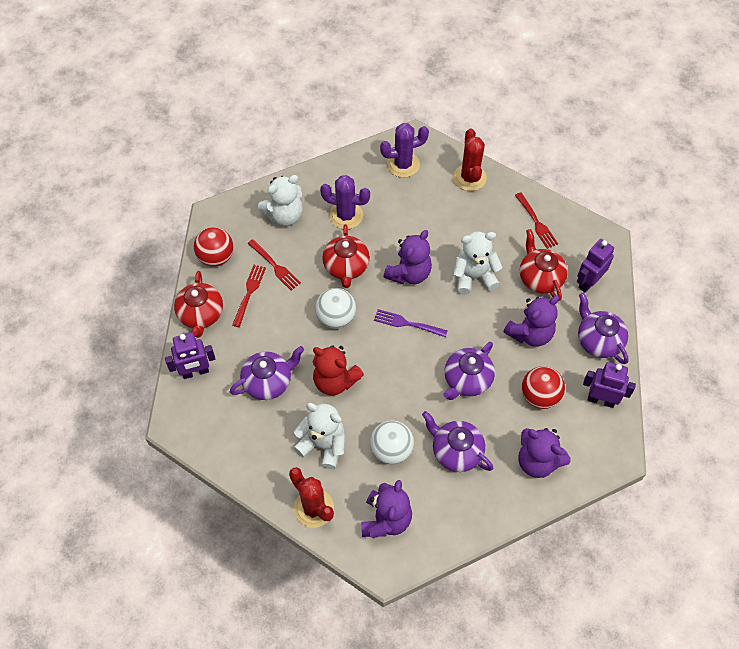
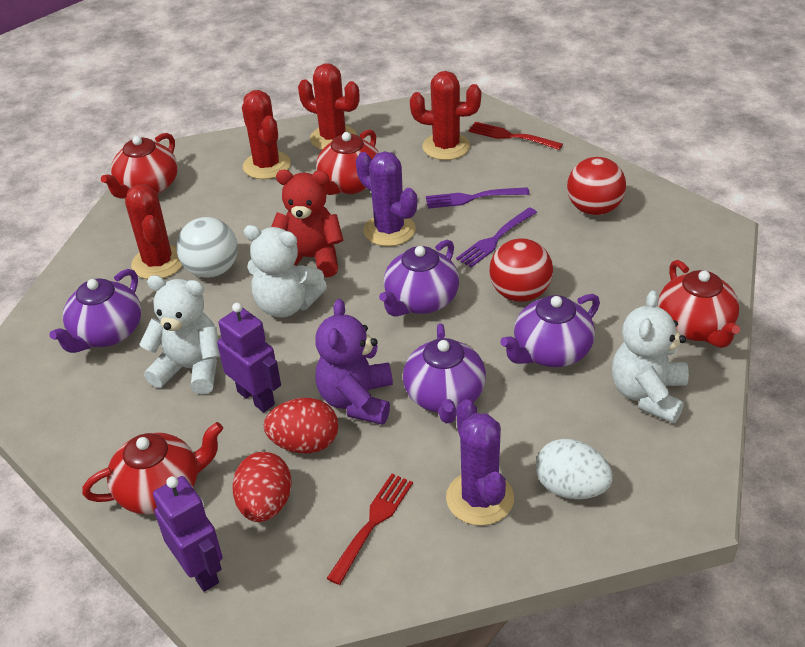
purple fork: 1 -> 2
purple robot: 3 -> 2
purple teddy bear: 4 -> 1
red cactus: 2 -> 4
red egg: 0 -> 2
red fork: 3 -> 2
red teapot: 3 -> 4
white ball: 2 -> 1
white egg: 0 -> 1

